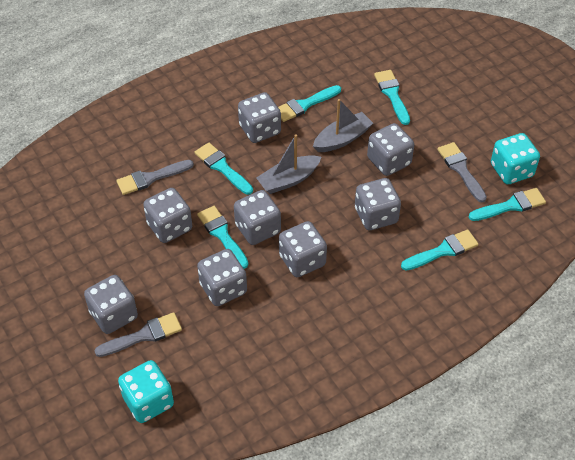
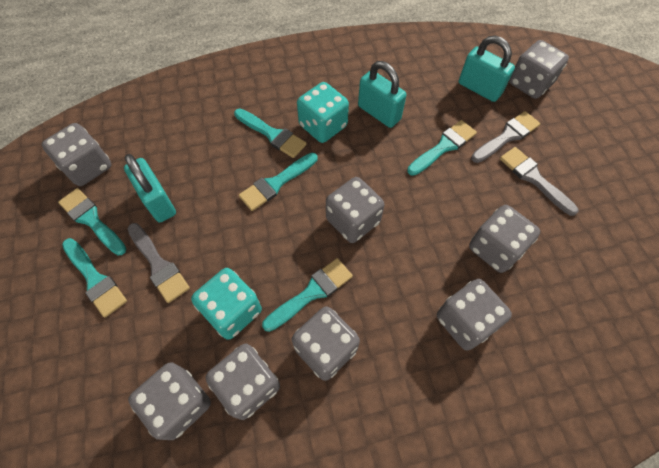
grey boat: 2 -> 0
turquoise padlock: 0 -> 3

